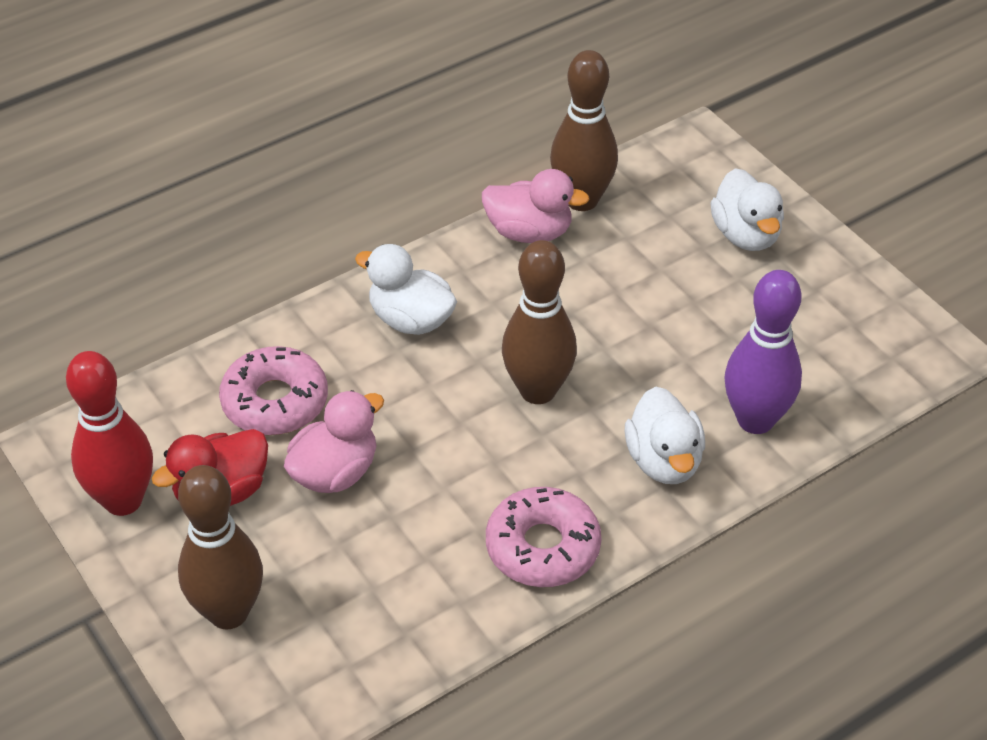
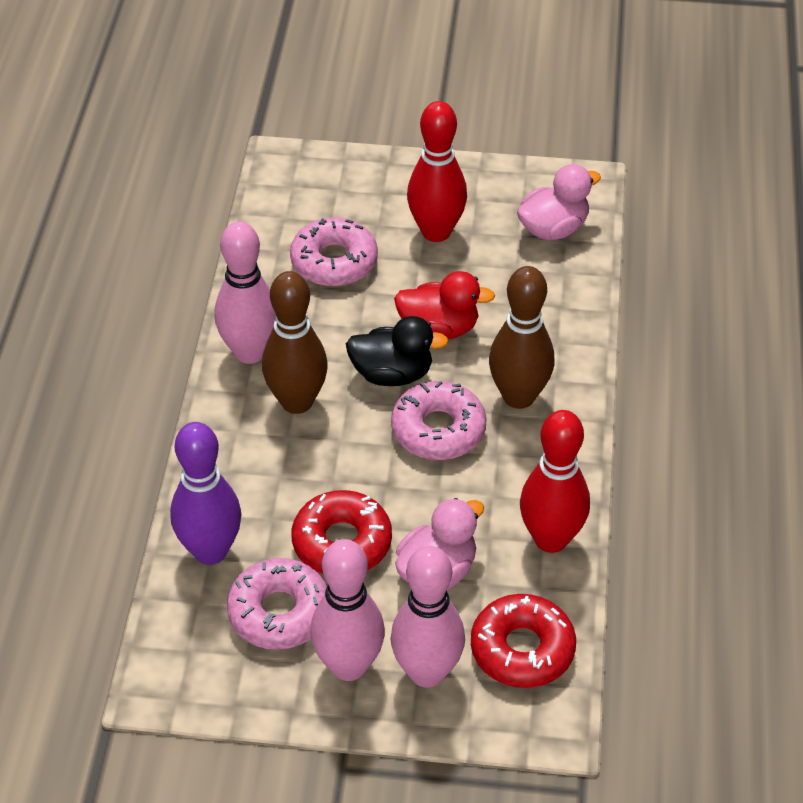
black duck: 0 -> 1
brown bowling pin: 3 -> 2
pink bowling pin: 0 -> 3
pink donut: 2 -> 3
red bowling pin: 1 -> 2
red donut: 0 -> 2
white duck: 3 -> 0

